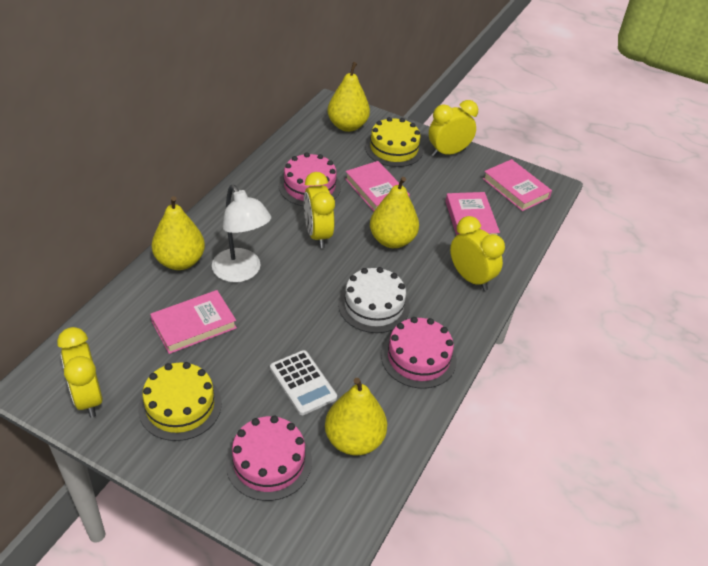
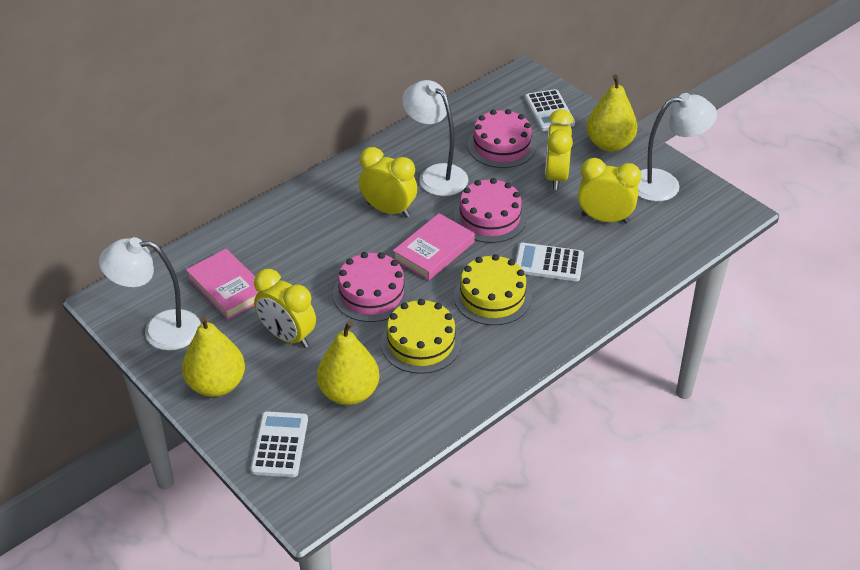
pink book: 4 -> 2
white cake: 1 -> 0
white calculator: 1 -> 3
white lamp: 1 -> 3
yellow pear: 4 -> 3

